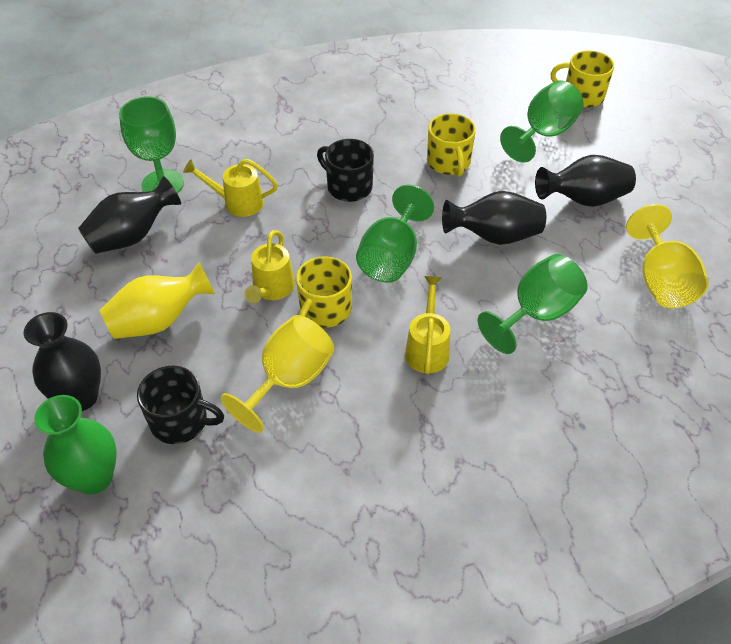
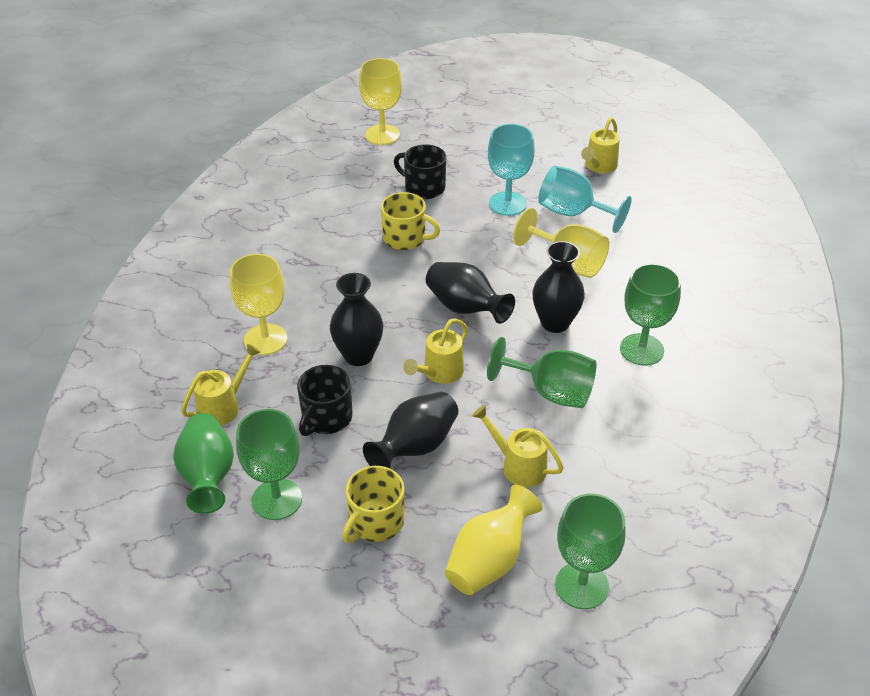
turquoise goblet: 0 -> 2
yellow goblet: 2 -> 3
yellow mug: 3 -> 2
yellow watering can: 3 -> 4

